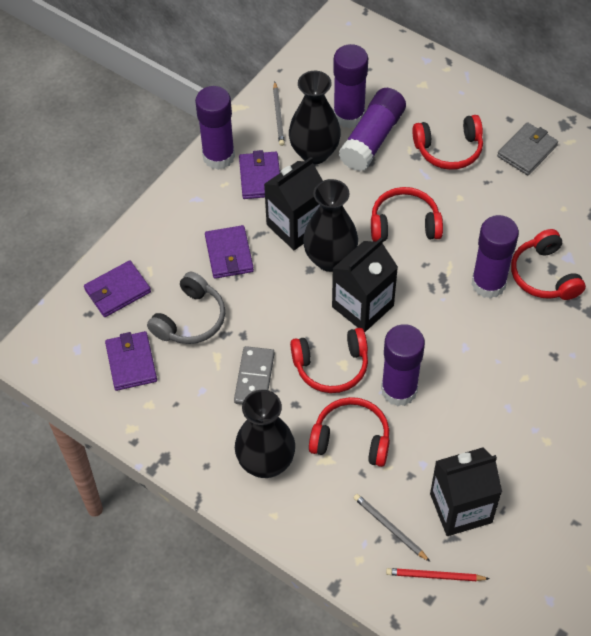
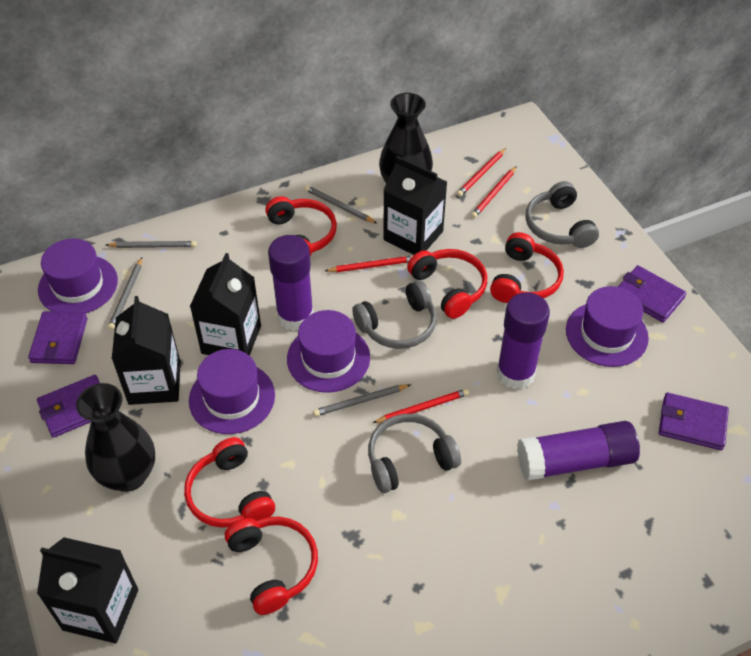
black carton: 3 -> 4
black vase: 3 -> 2
grey domino: 1 -> 0
grey headphones: 1 -> 3
grey pencil: 2 -> 4
grey wallet: 1 -> 0
purple glue stick: 5 -> 3
purple hat: 0 -> 4
red pencil: 1 -> 4

